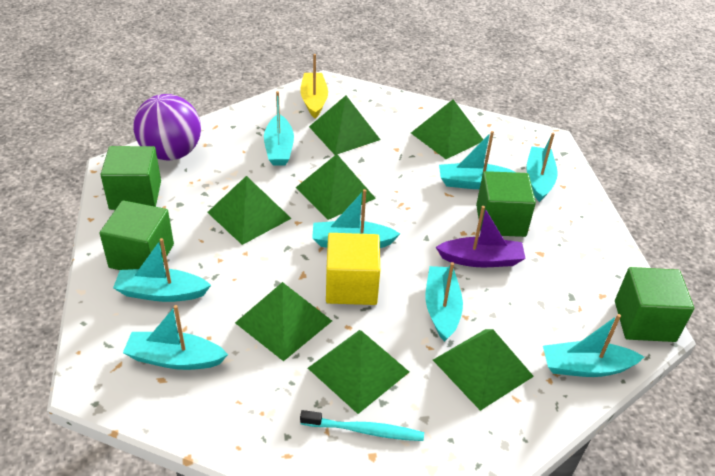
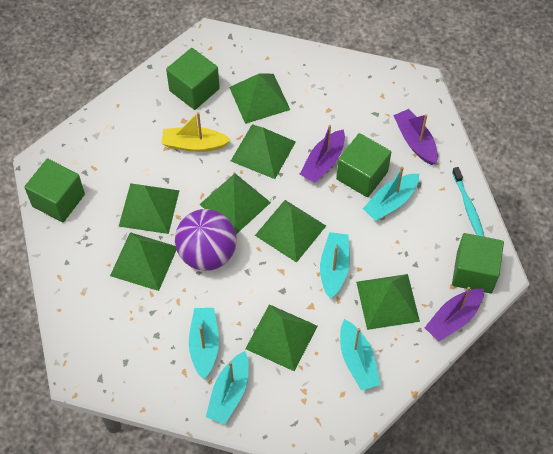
green pyramid: 7 -> 8
purple boat: 1 -> 3
turquoise boat: 8 -> 5
yellow cube: 1 -> 0

